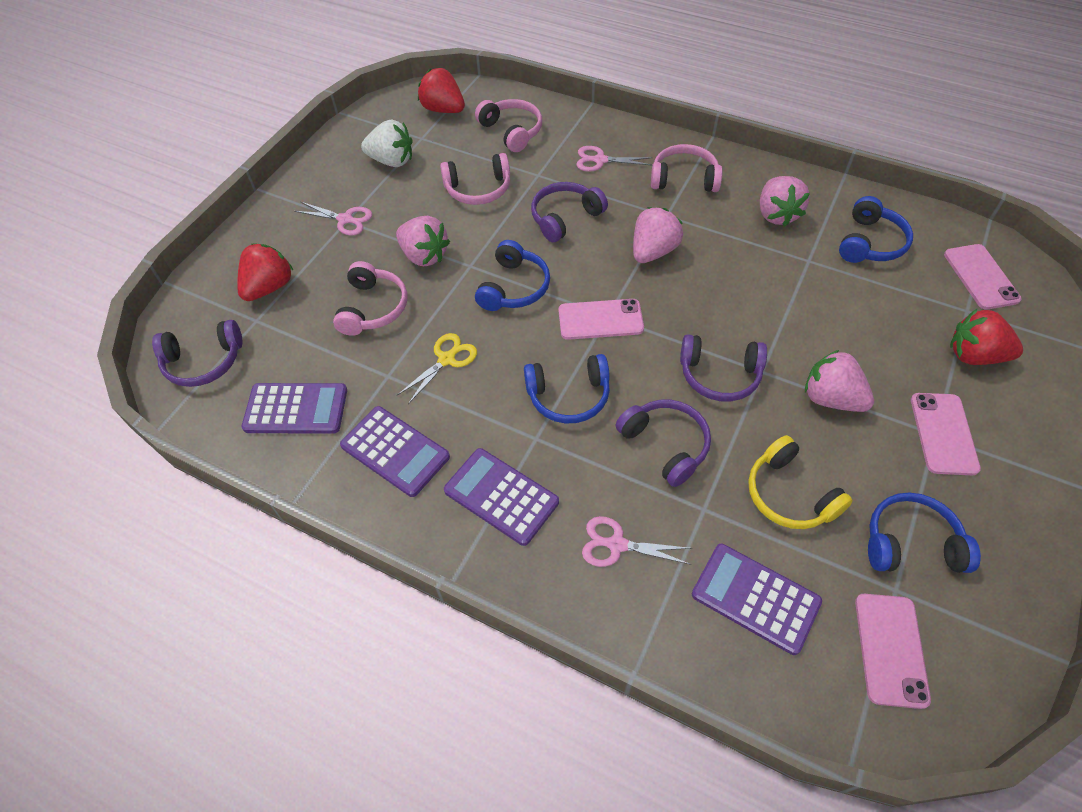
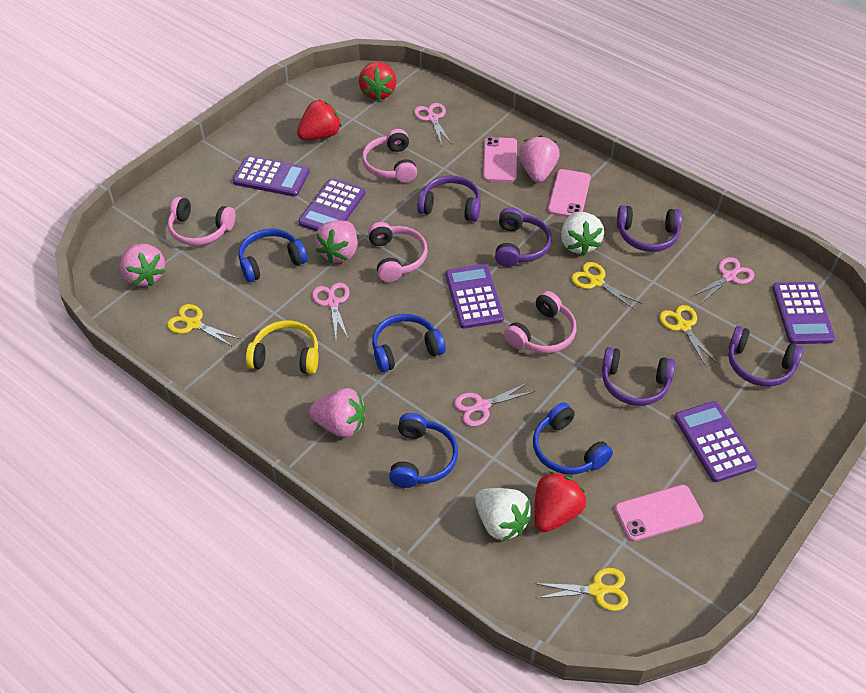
pink phone: 4 -> 3
pink scissors: 3 -> 4
purple calculator: 4 -> 5
purple headphones: 4 -> 5
white strawberry: 1 -> 2
yellow scissors: 1 -> 4

